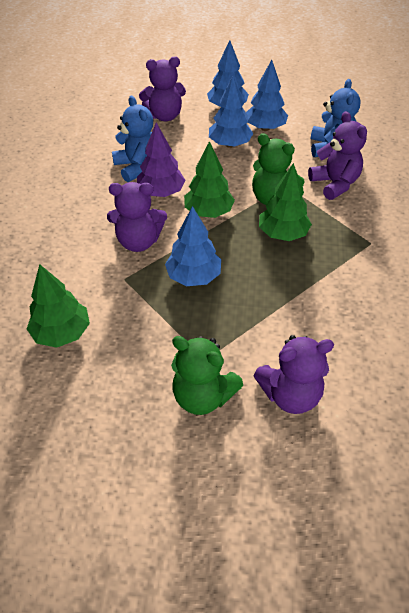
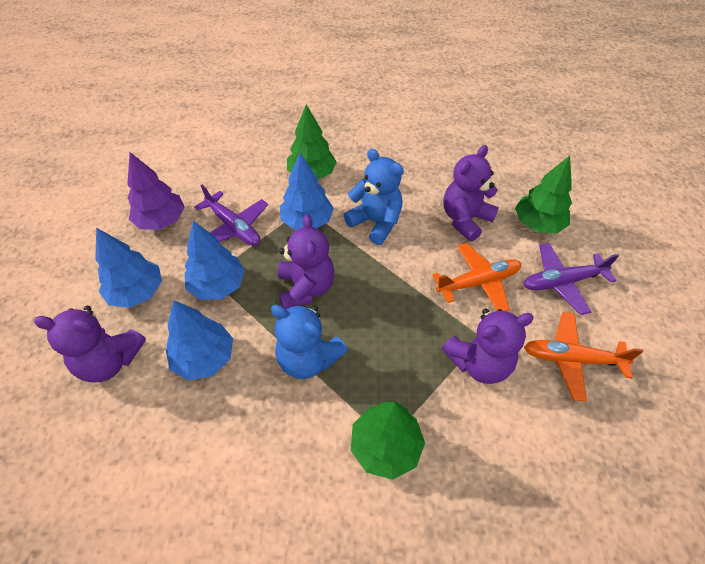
green teddy bear: 2 -> 0
orange plane: 0 -> 2
purple plane: 0 -> 2

